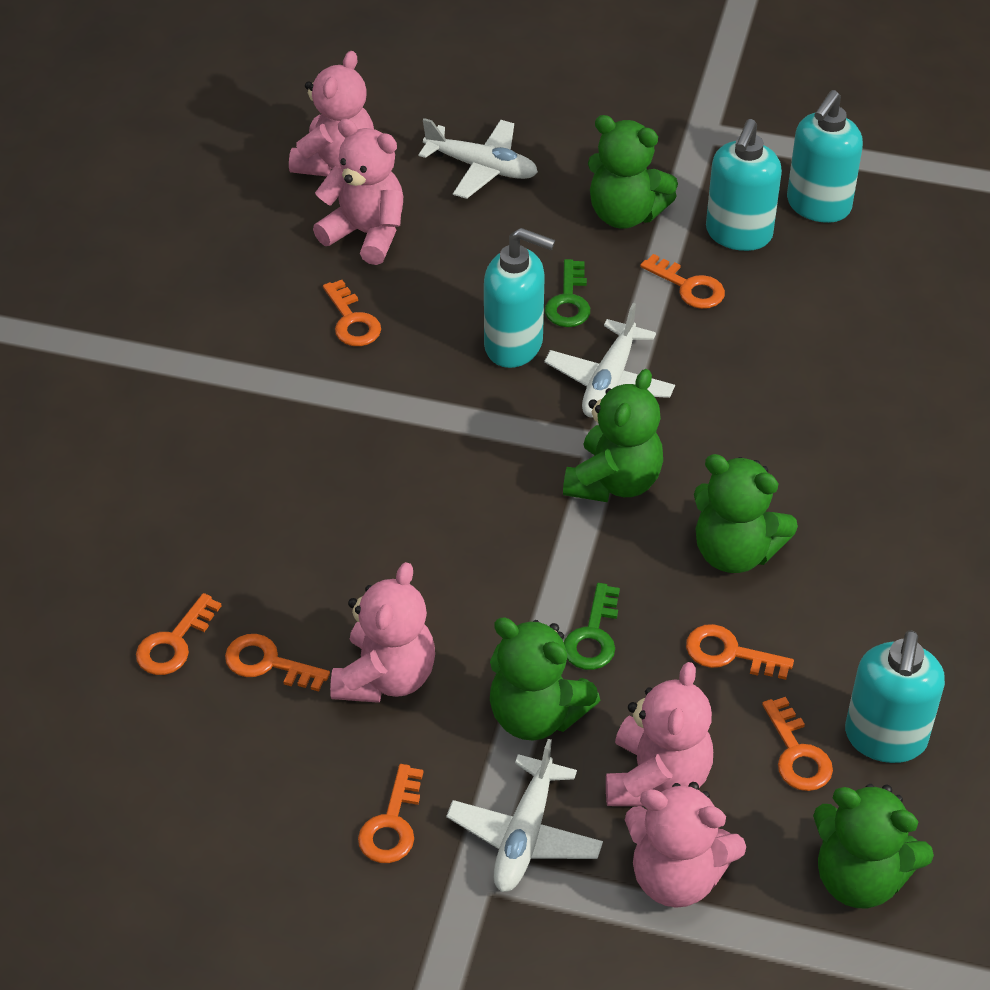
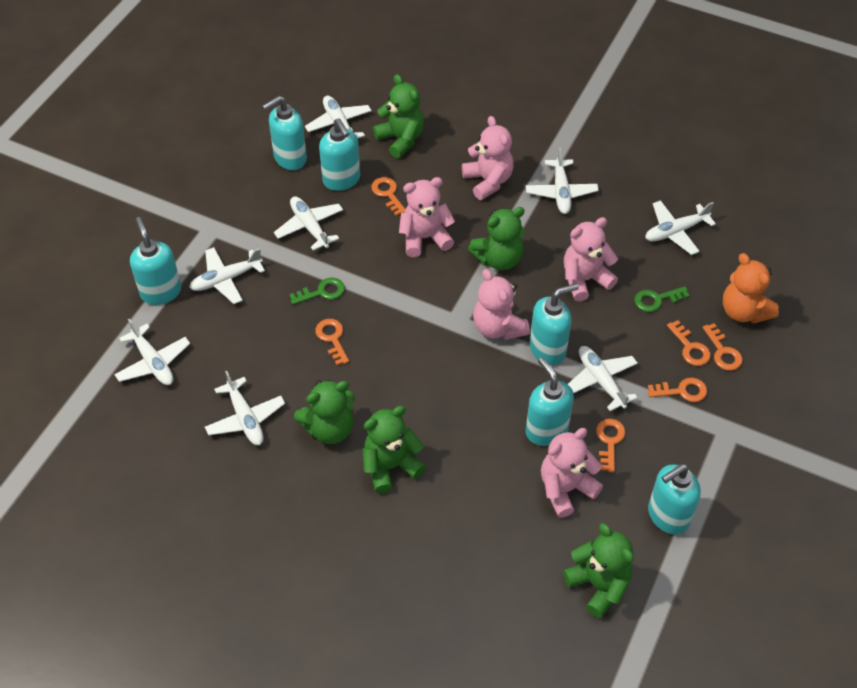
orange key: 7 -> 6
orange teddy bear: 0 -> 1
turquoise soap dispenser: 4 -> 6
white plane: 3 -> 8

